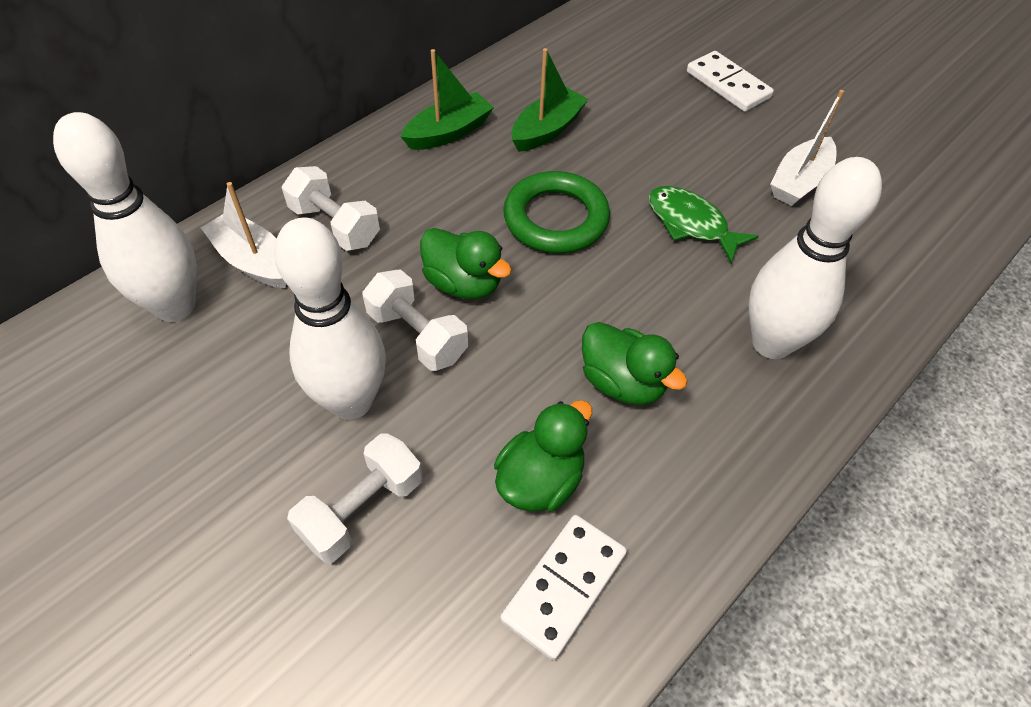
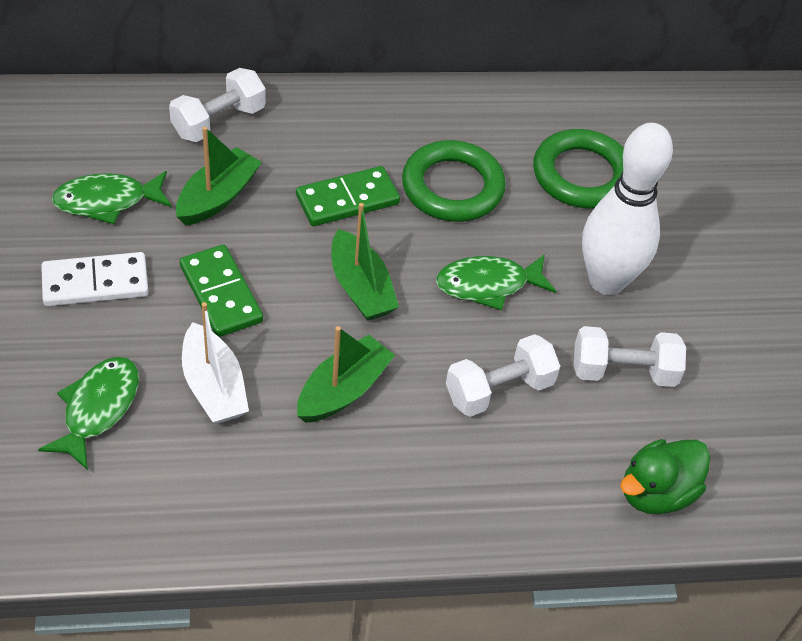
green boat: 2 -> 3
green domino: 0 -> 2
green duck: 3 -> 1
green fish: 1 -> 3
green ring: 1 -> 2
white boat: 2 -> 1
white bowling pin: 3 -> 1
white domino: 2 -> 1

